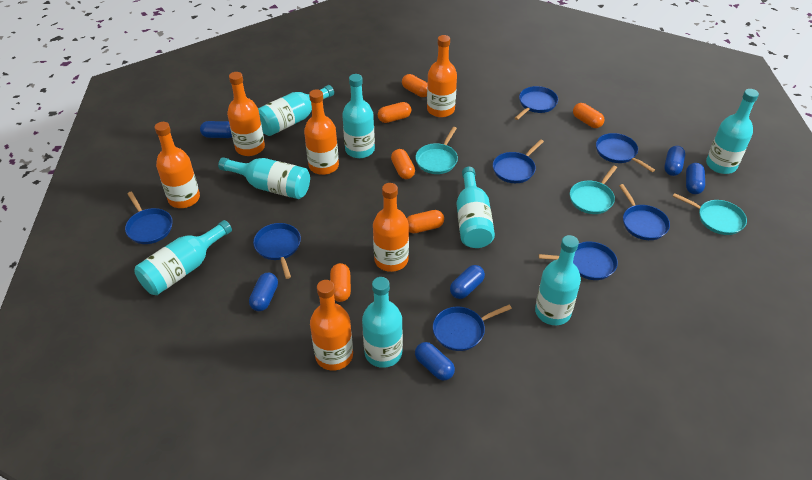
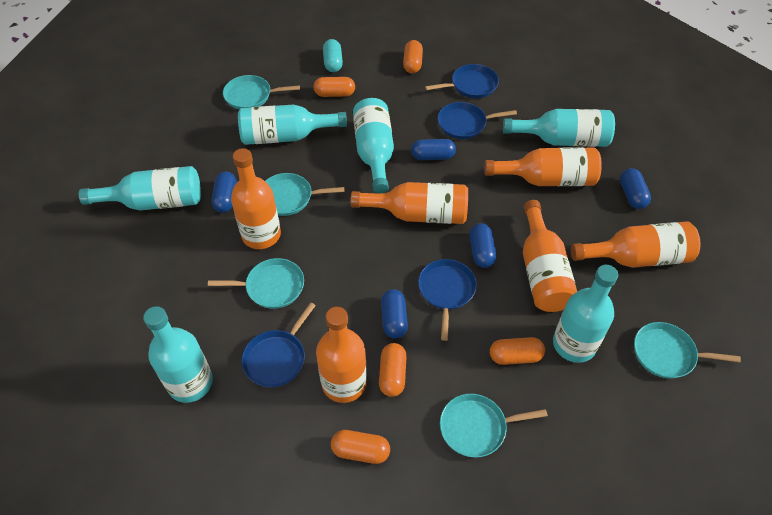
blue capsule: 6 -> 5
blue pan: 8 -> 4
orange capsule: 6 -> 5
turquoise bottle: 8 -> 6
turquoise capsule: 0 -> 1
turquoise pan: 3 -> 5

